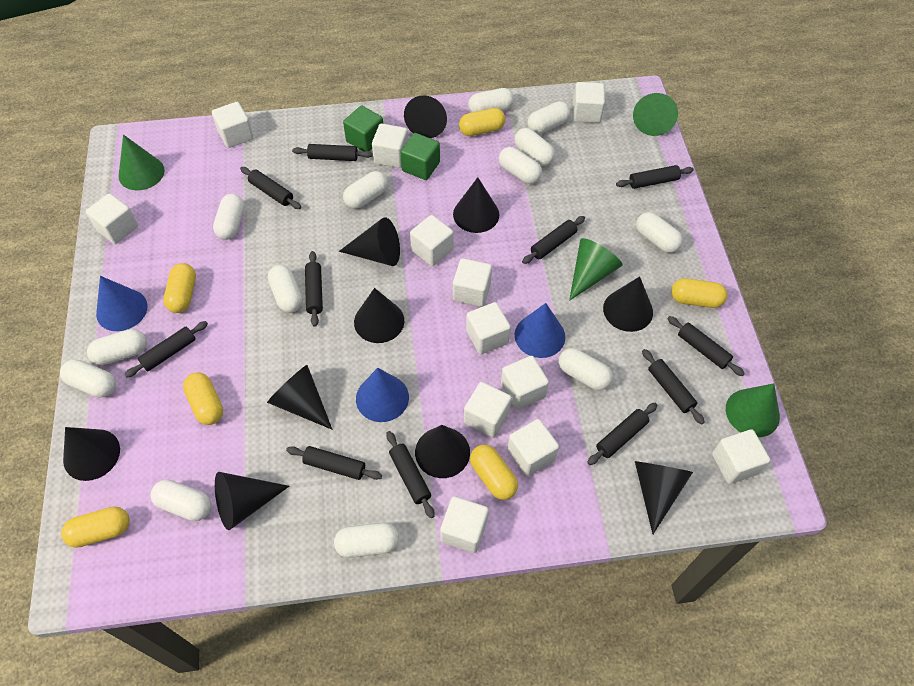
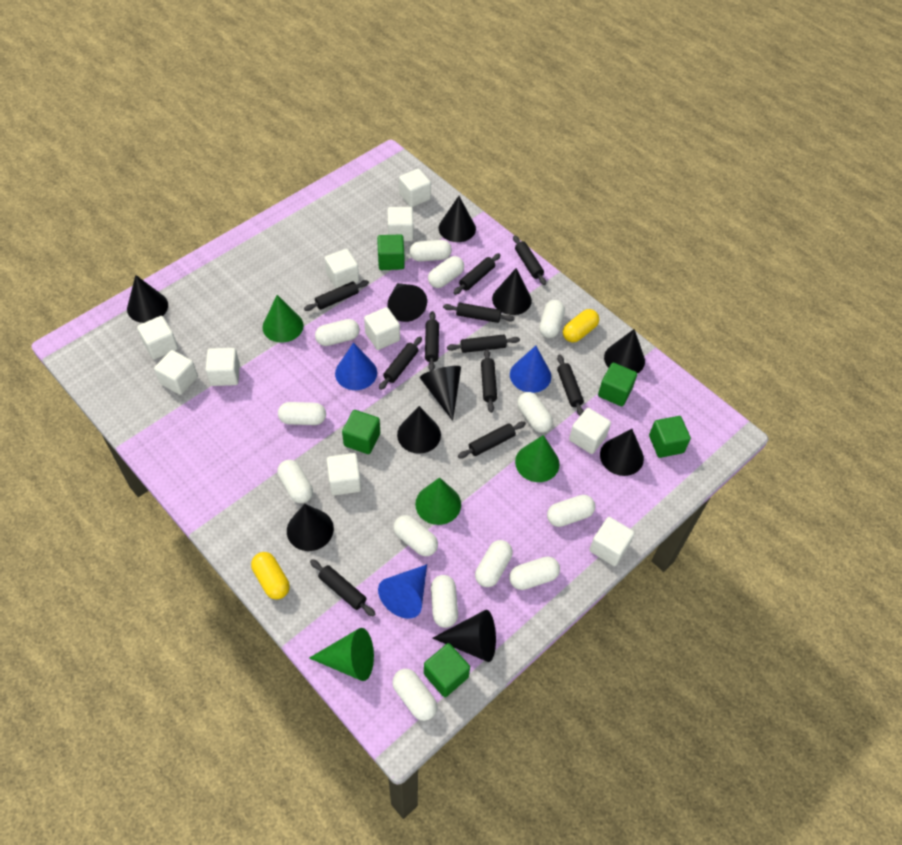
green cube: 2 -> 5
white cube: 12 -> 10
yellow capsule: 6 -> 2

